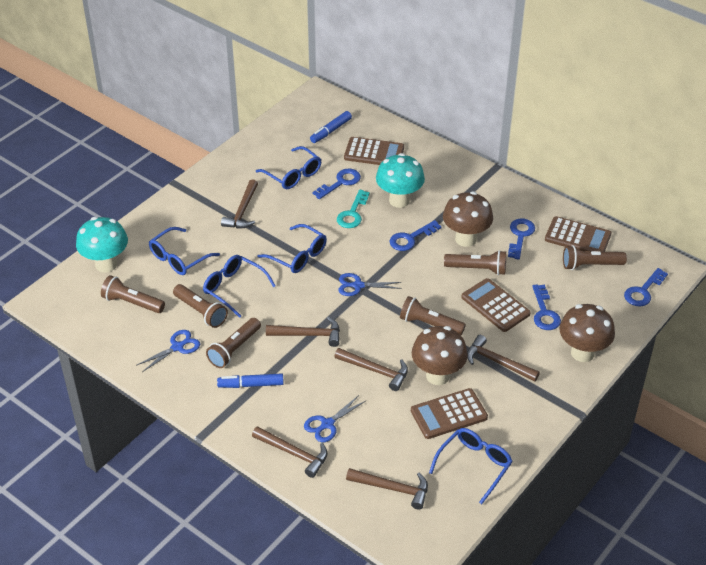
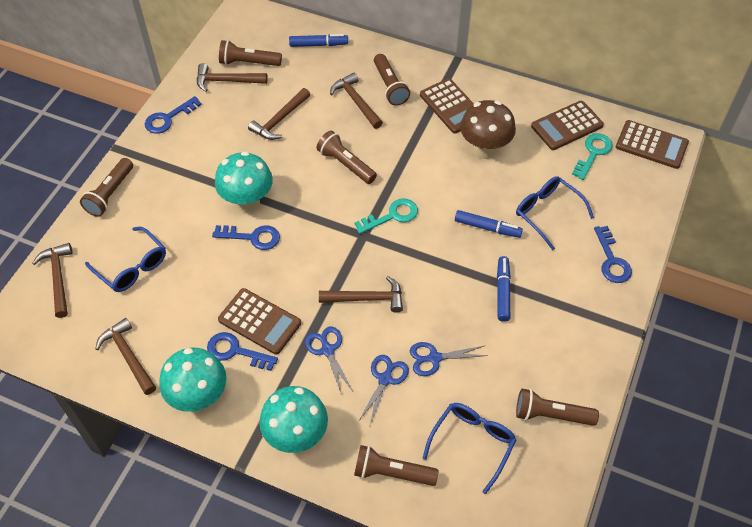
blue glasses: 5 -> 3
blue key: 5 -> 4
blue marker: 2 -> 3
brown mushroom: 3 -> 1
turquoise key: 1 -> 2
turquoise mushroom: 2 -> 3

